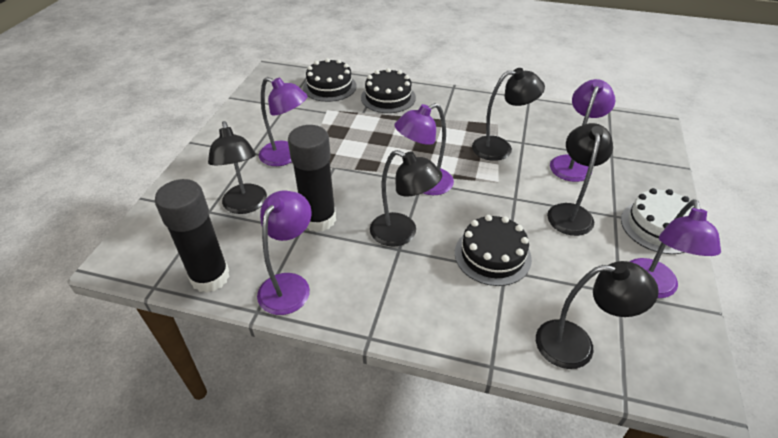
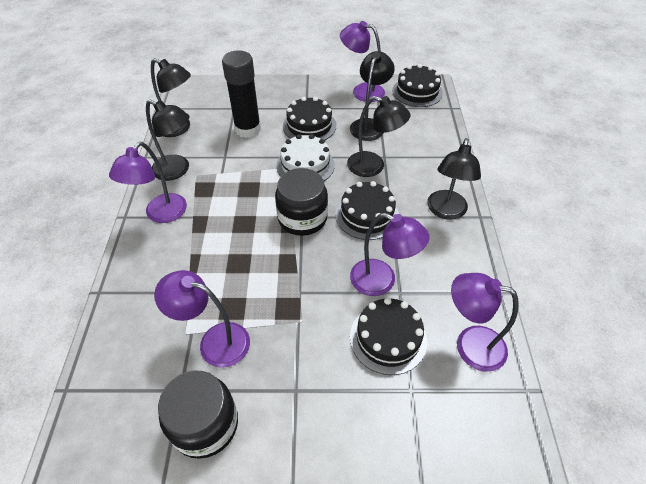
black cake: 3 -> 4
black glue stick: 2 -> 1
black jar: 0 -> 2

